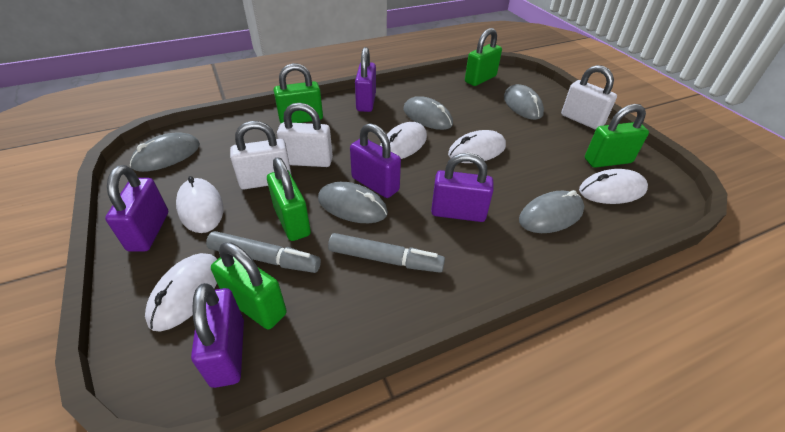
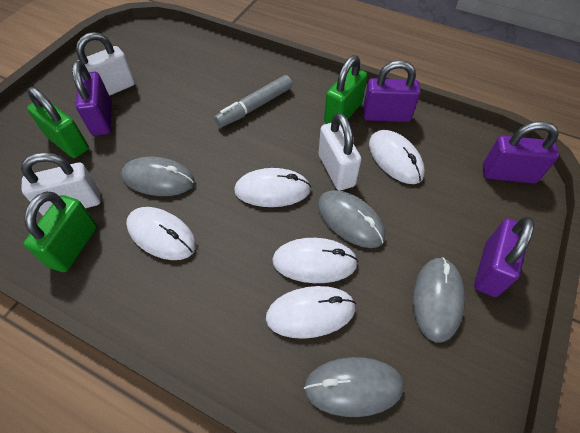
green padlock: 5 -> 3
grey marker: 2 -> 1
grey mouse: 5 -> 4
purple padlock: 5 -> 4

